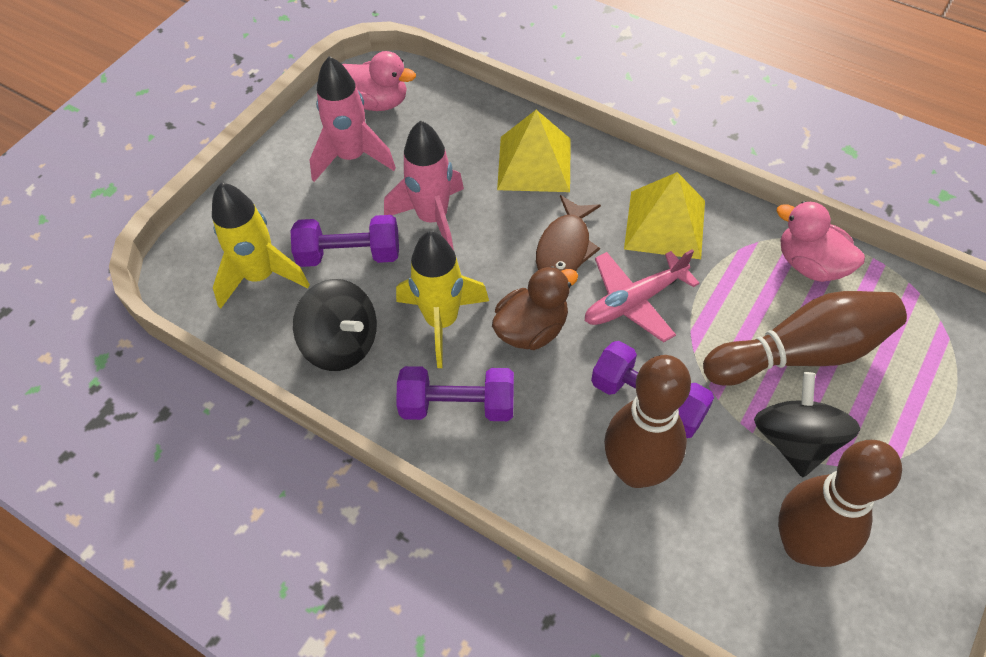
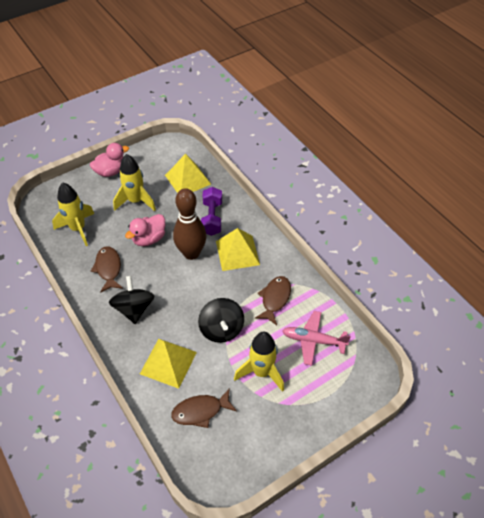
brown bowling pin: 3 -> 1
brown duck: 1 -> 0
brown fish: 1 -> 3
pink rocket: 2 -> 0
purple dumbbell: 3 -> 1
yellow pyramid: 2 -> 3
yellow rocket: 2 -> 3

